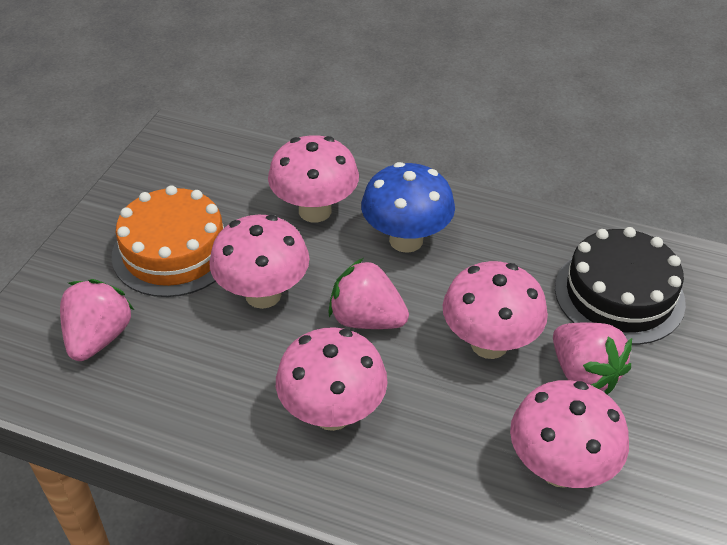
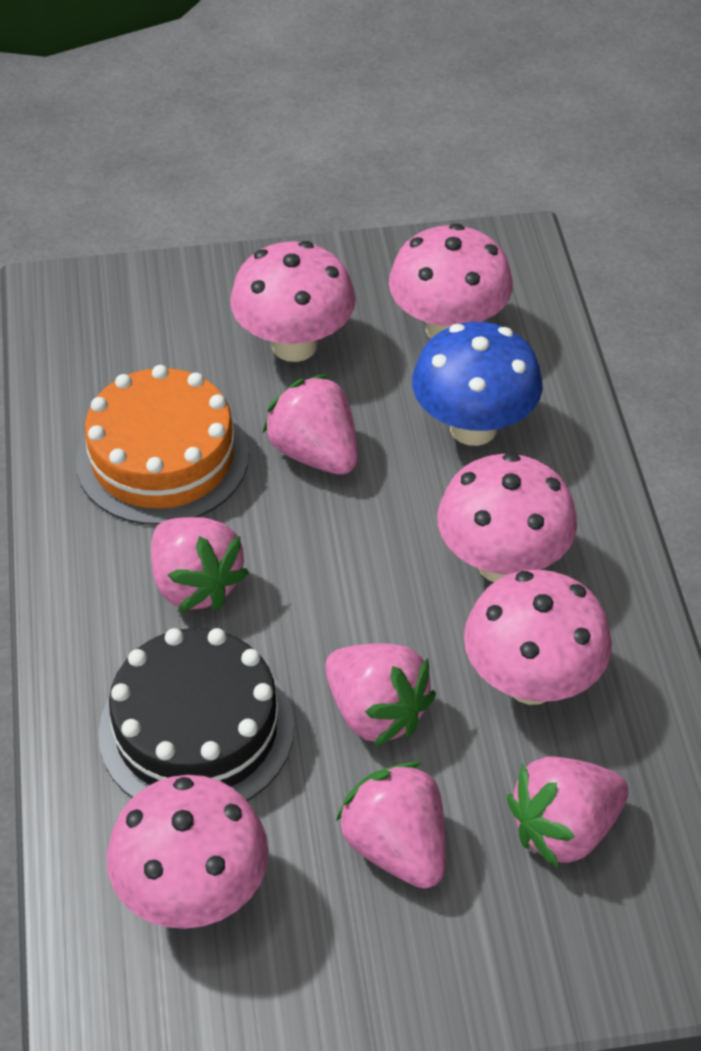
pink strawberry: 3 -> 5

